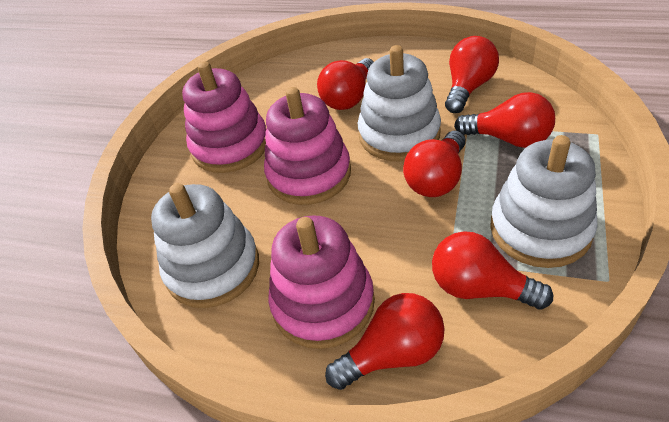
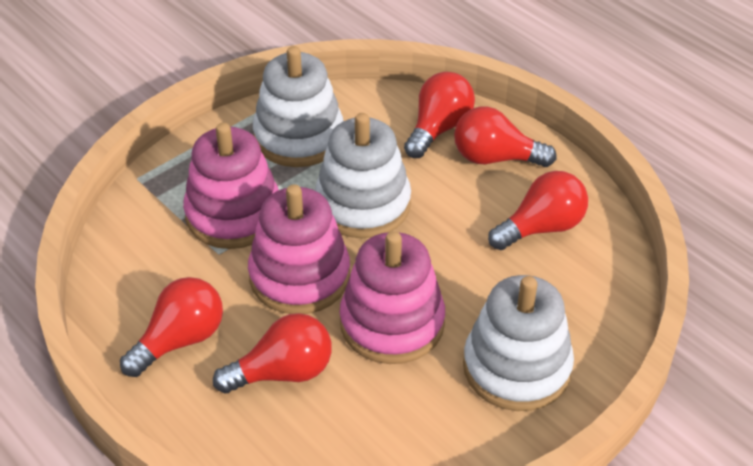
red light bulb: 6 -> 5

